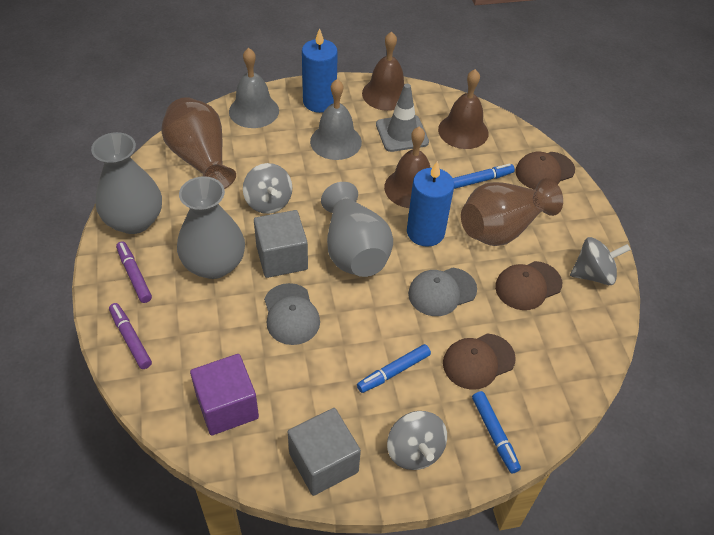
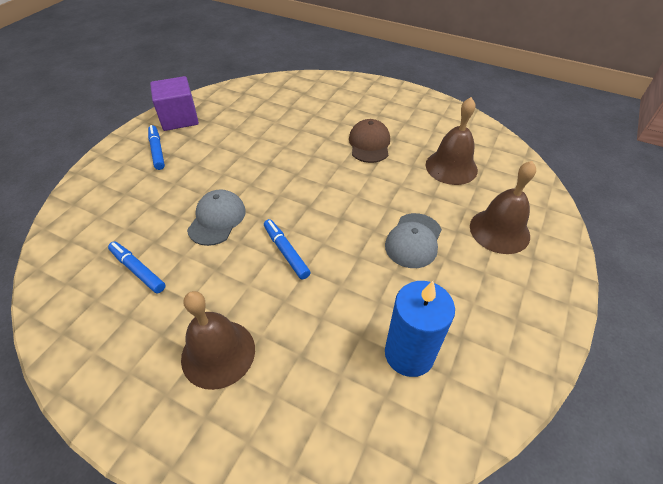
blue candle: 2 -> 1
brown cap: 3 -> 1
brown vase: 2 -> 0
grey bell: 2 -> 0
grey cube: 2 -> 0
grey spinning top: 3 -> 0
grey traffic cone: 1 -> 0
grey vase: 3 -> 0
purple marker: 2 -> 0

